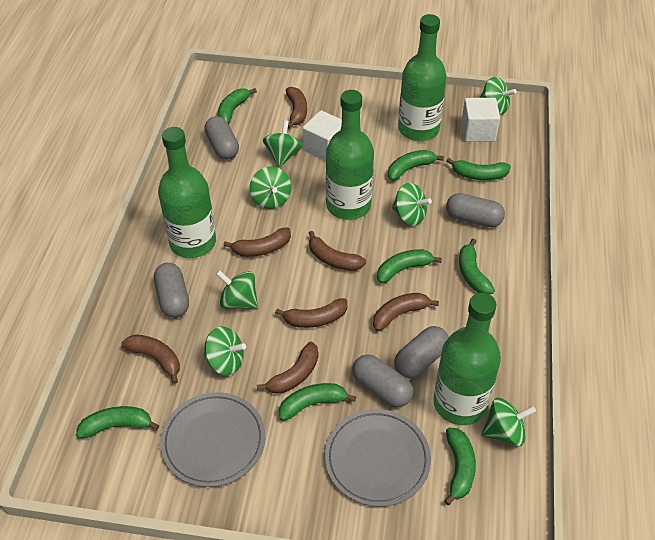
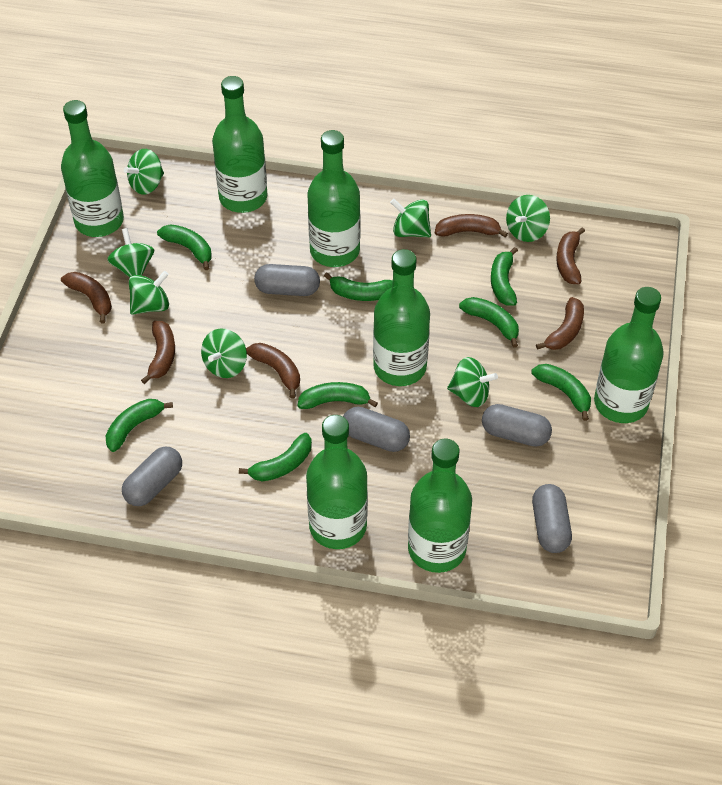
brown banana: 7 -> 6
green bottle: 4 -> 7
grey plate: 2 -> 0
white cube: 2 -> 0

